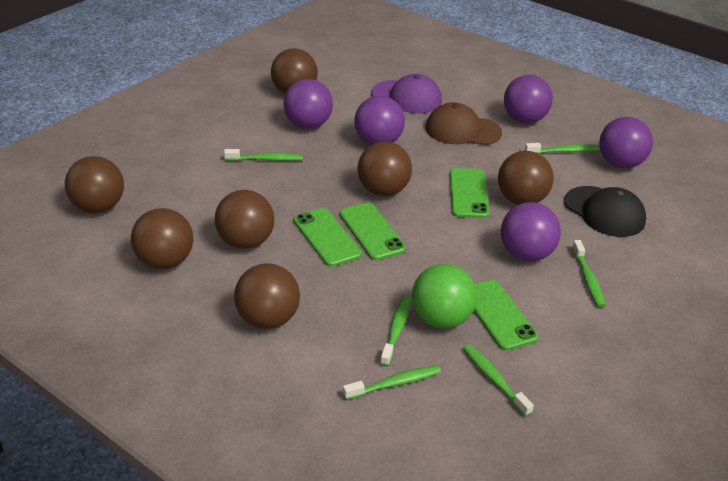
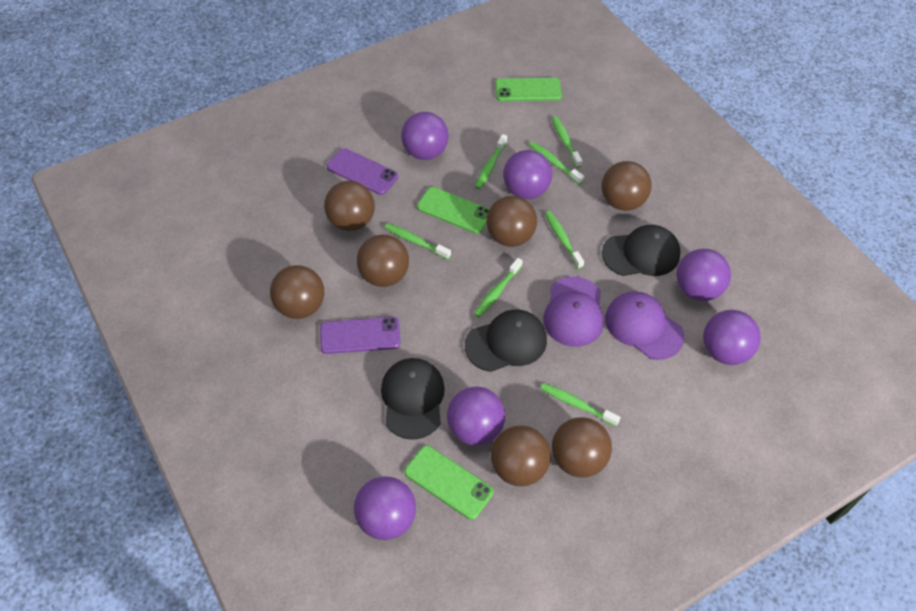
black cap: 1 -> 3
brown cap: 1 -> 0
green ball: 1 -> 0
green phone: 4 -> 3
green toothbrush: 6 -> 7
purple ball: 5 -> 6
purple cap: 1 -> 2
purple phone: 0 -> 2

